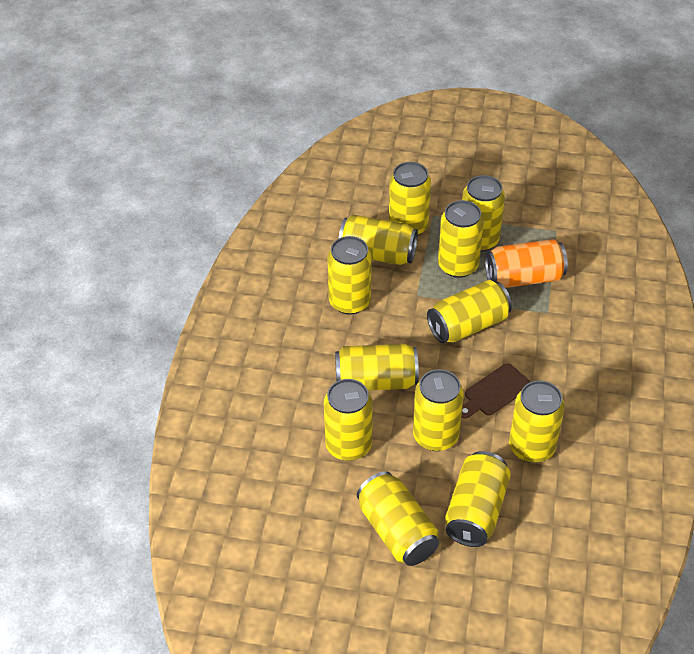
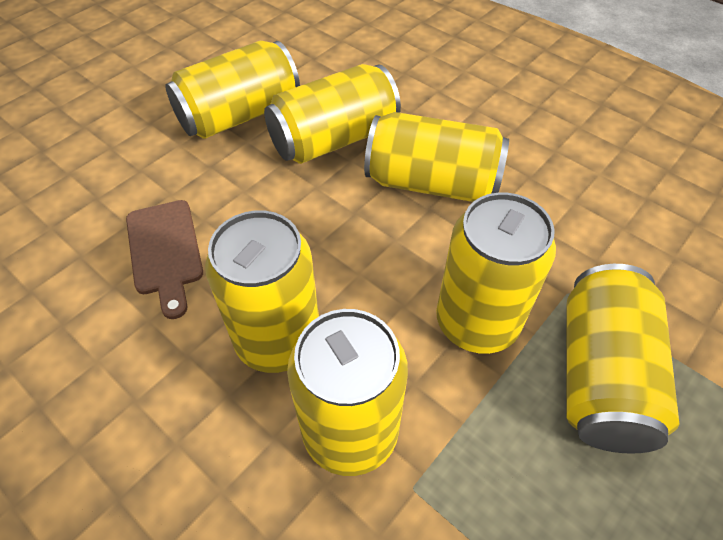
orange can: 1 -> 0
yellow can: 12 -> 7

